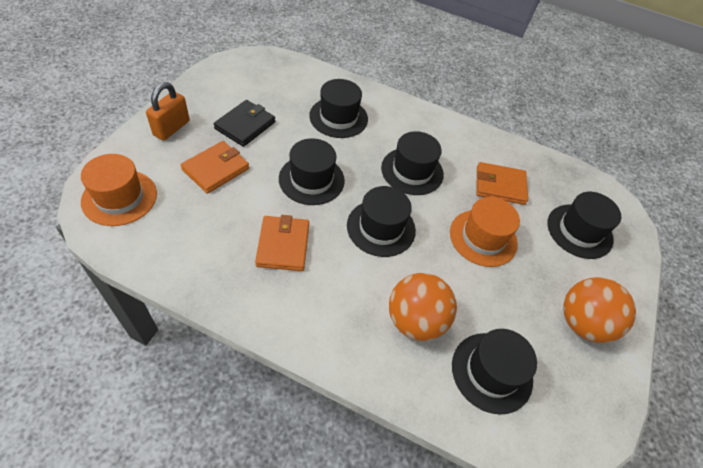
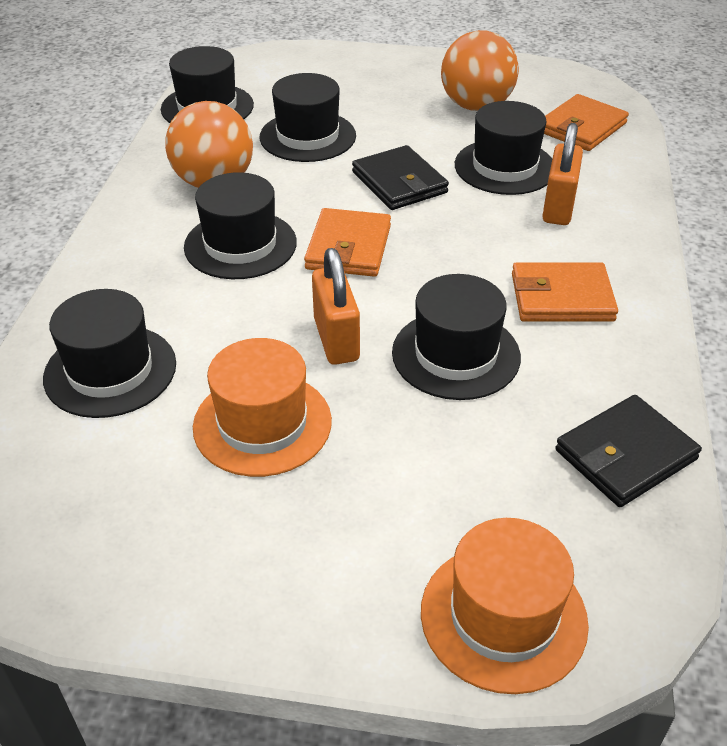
black wallet: 1 -> 2
orange padlock: 1 -> 2

